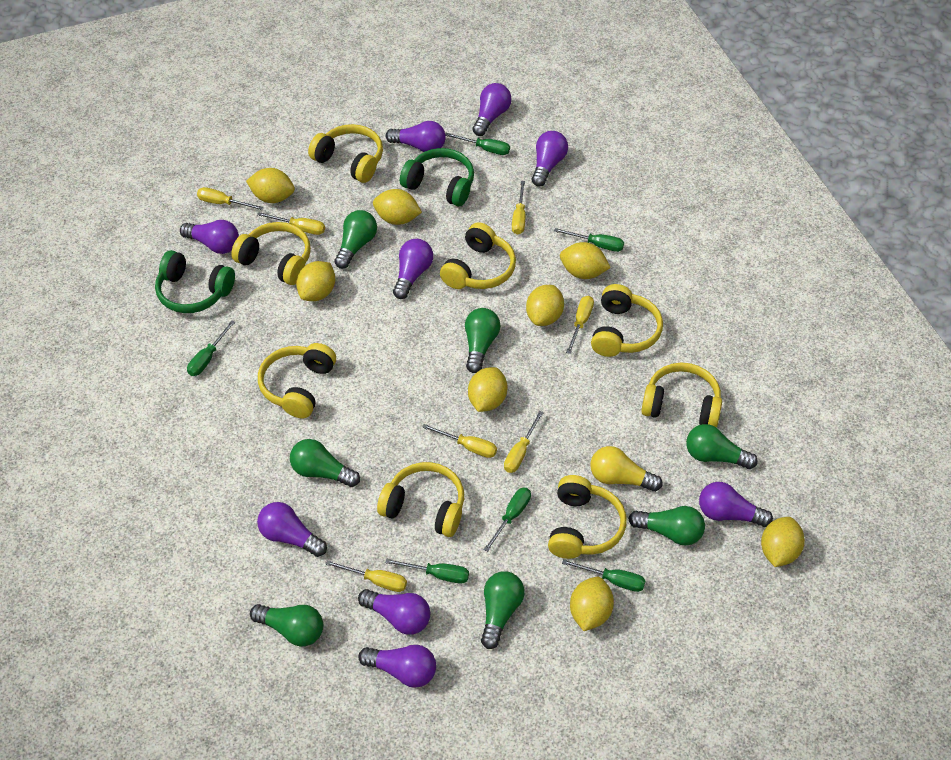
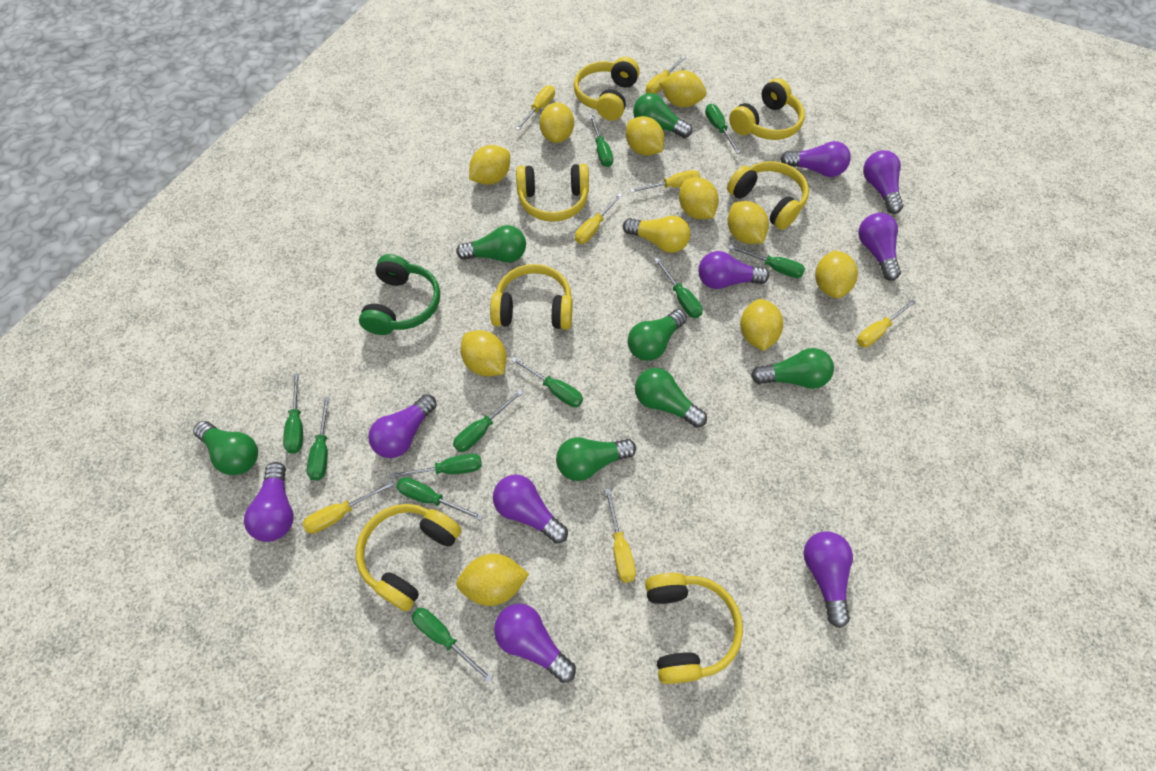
green headphones: 2 -> 1
green screwdriver: 6 -> 11
yellow headphones: 8 -> 7
yellow lemon: 8 -> 10

